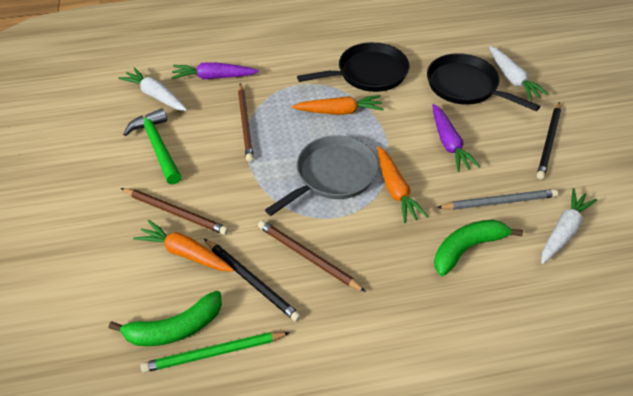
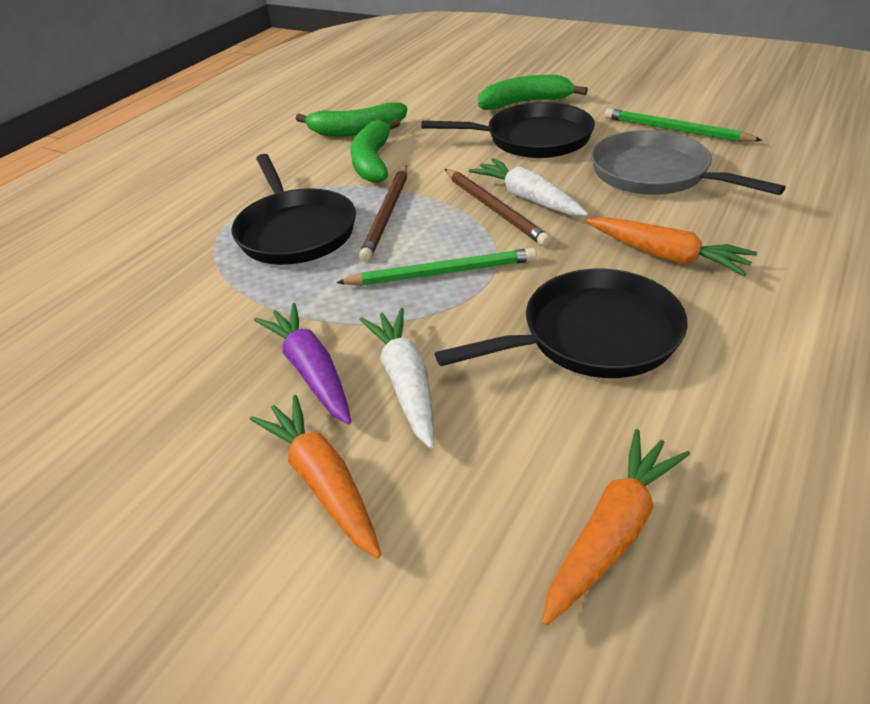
black pan: 2 -> 3
black pencil: 2 -> 0
brown pencil: 3 -> 2
green banana: 2 -> 3
green hammer: 1 -> 0
green pencil: 1 -> 2
grey pencil: 1 -> 0
purple carrot: 2 -> 1
white carrot: 3 -> 2

